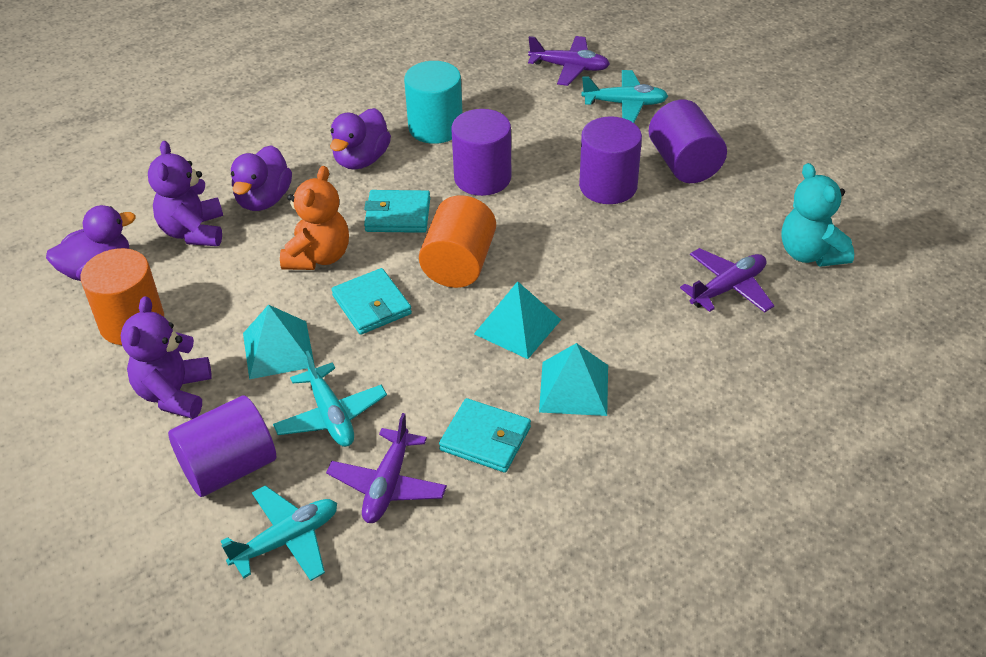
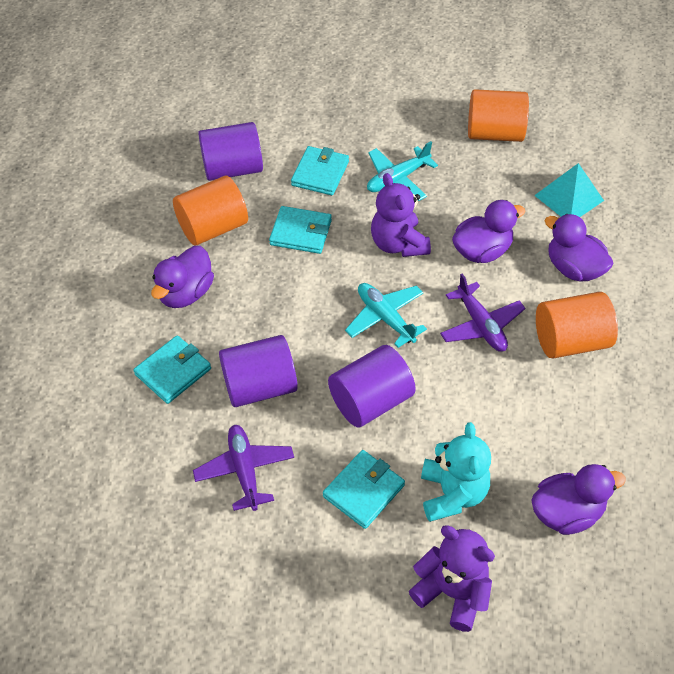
orange cylinder: 2 -> 3
orange teddy bear: 1 -> 0
purple cylinder: 4 -> 3
purple duck: 3 -> 4
purple plane: 3 -> 2
turquoise cylinder: 1 -> 0
turquoise plane: 3 -> 2
turquoise pyramid: 3 -> 1
turquoise wallet: 3 -> 4

